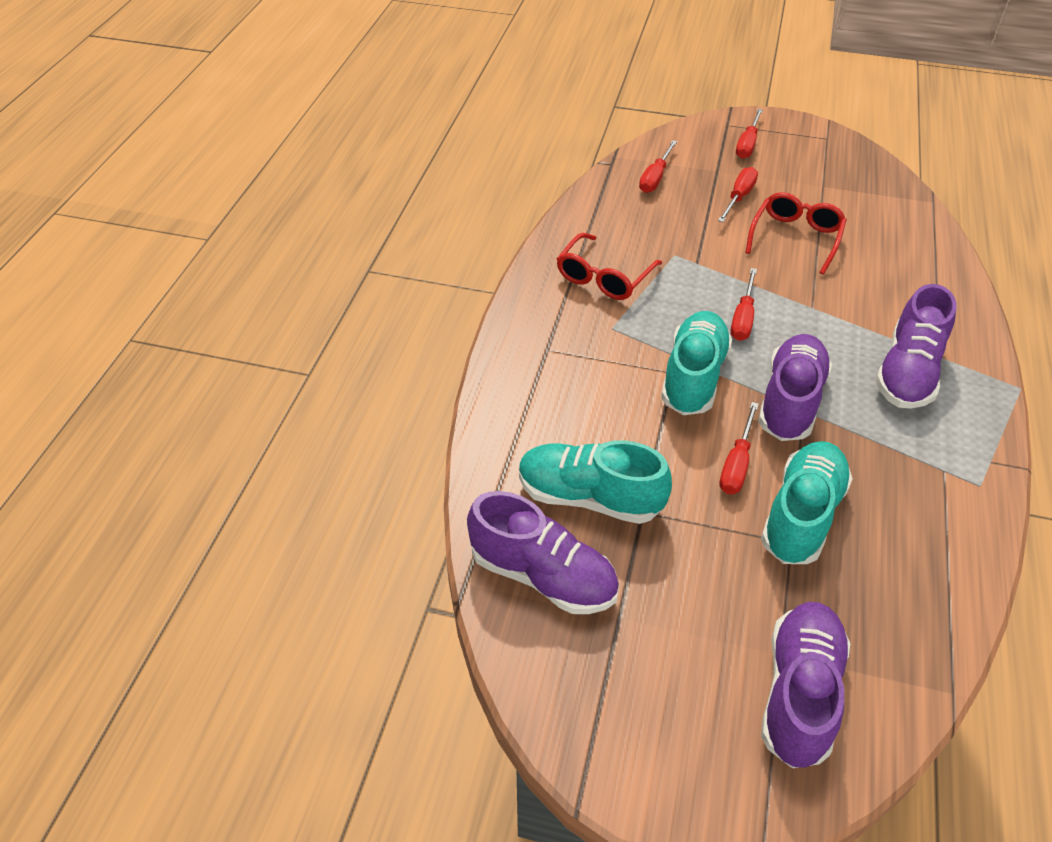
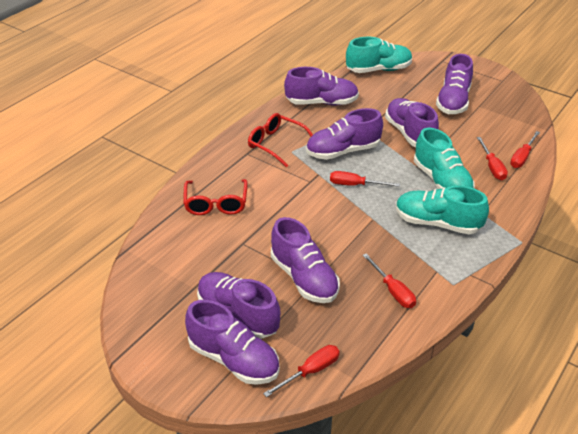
purple shoe: 4 -> 7

